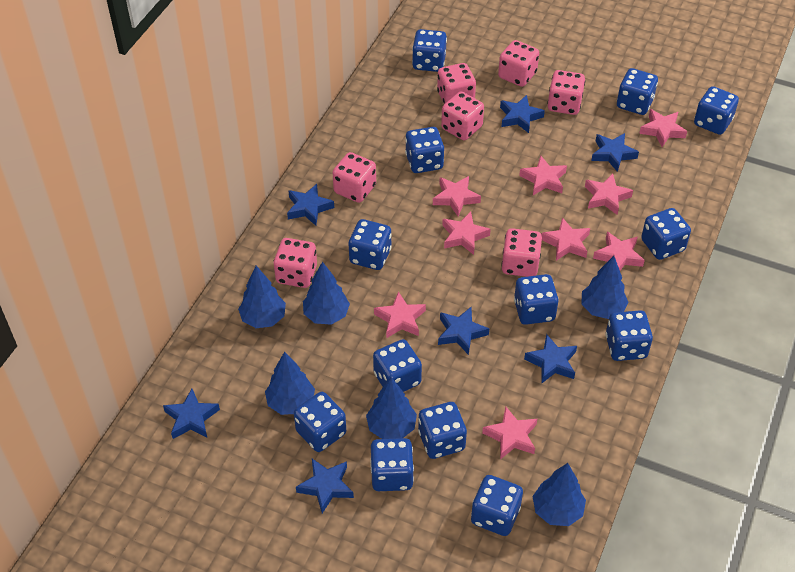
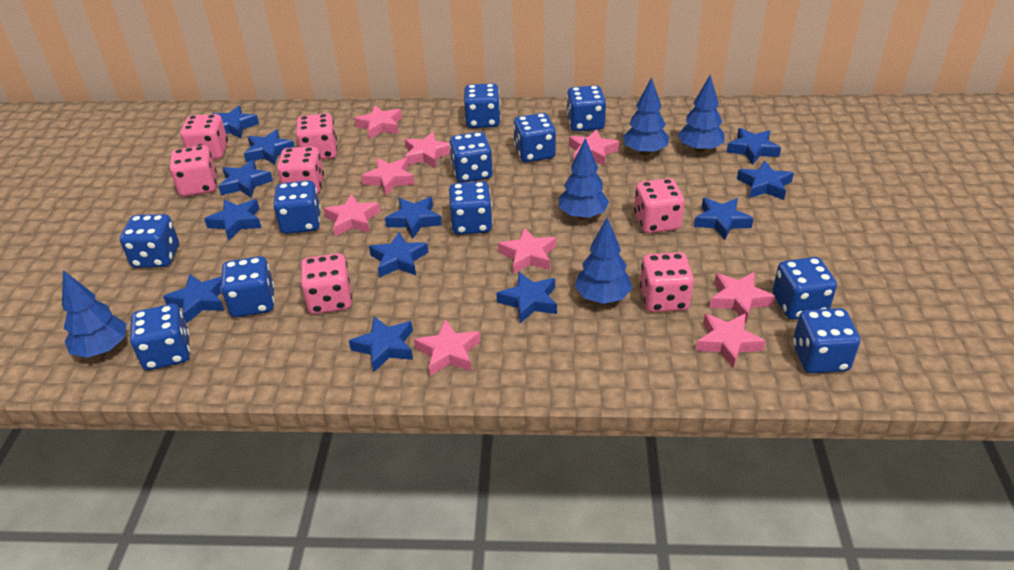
blue dice: 13 -> 11
blue star: 7 -> 12
blue tree: 6 -> 5

